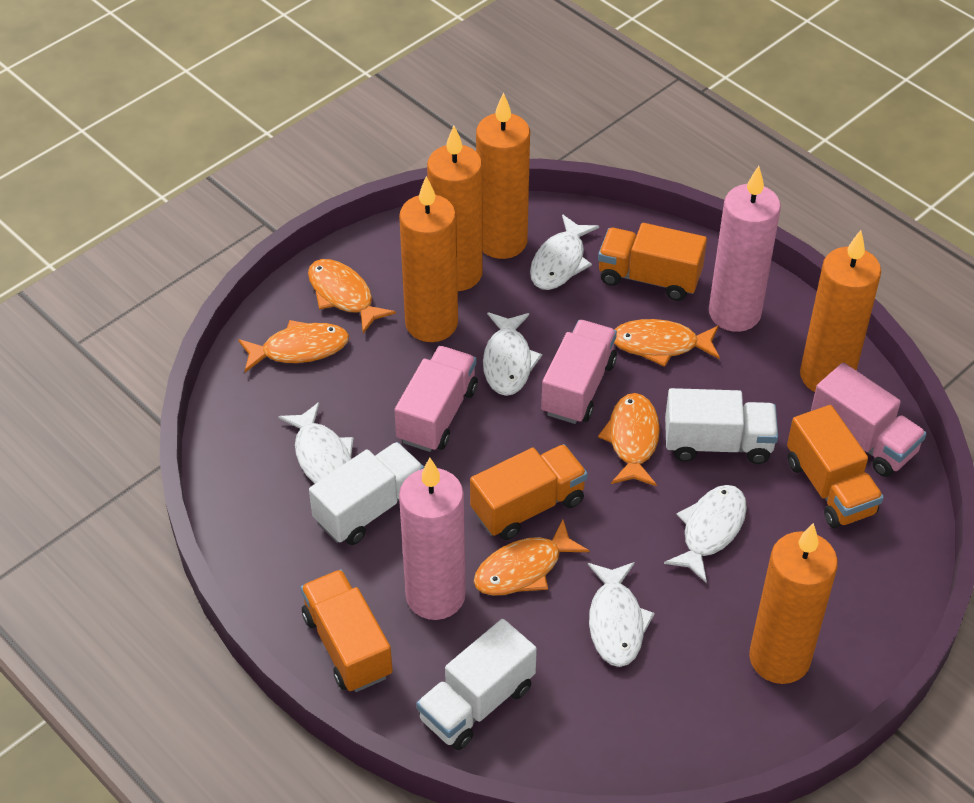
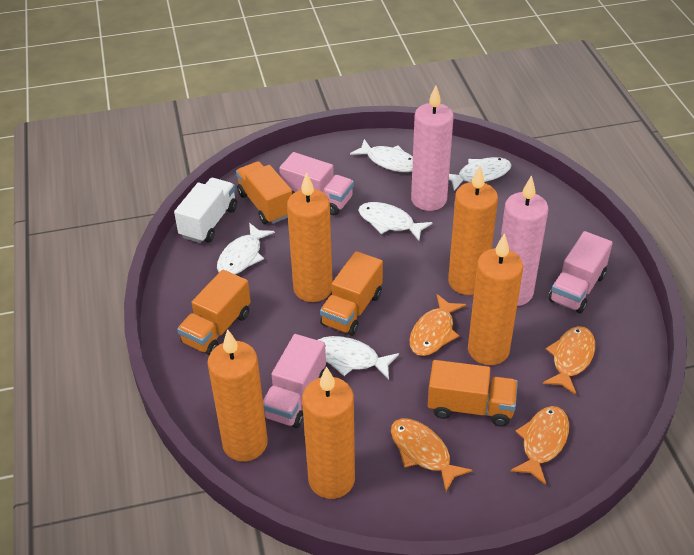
orange fish: 5 -> 4
white truck: 3 -> 1

